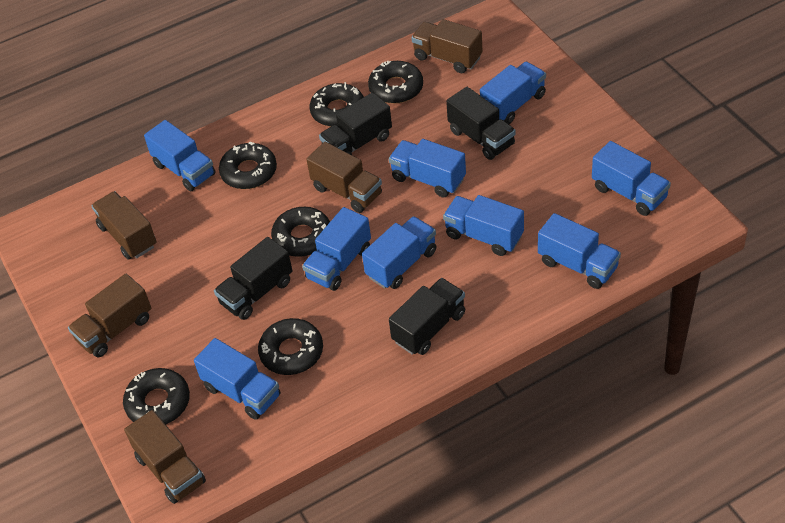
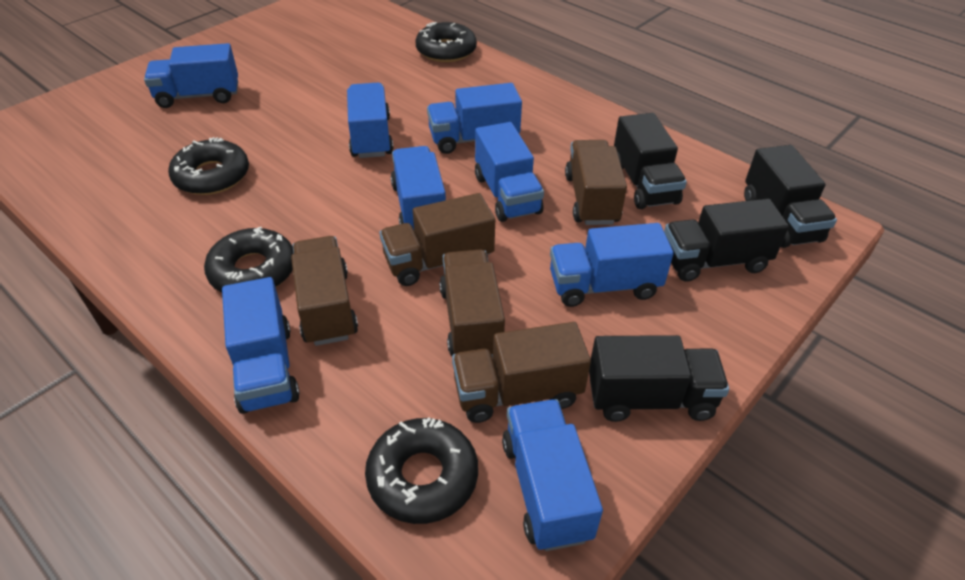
black donut: 6 -> 4
blue truck: 9 -> 8

